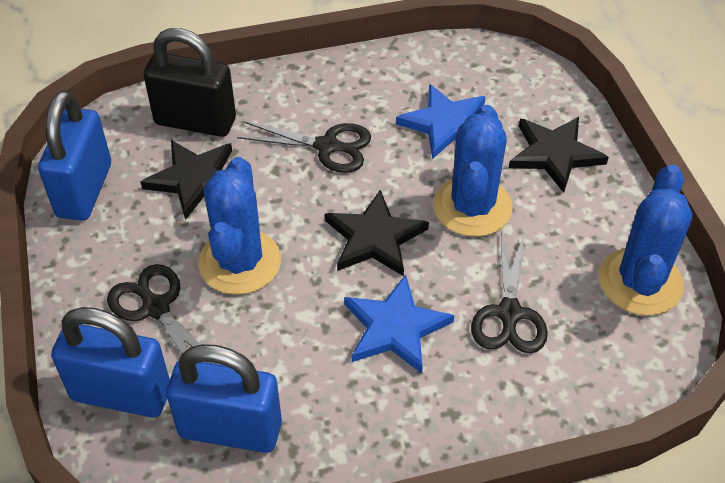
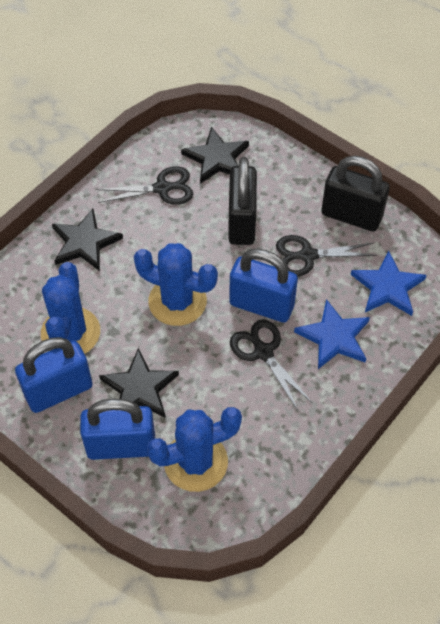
black padlock: 1 -> 2

